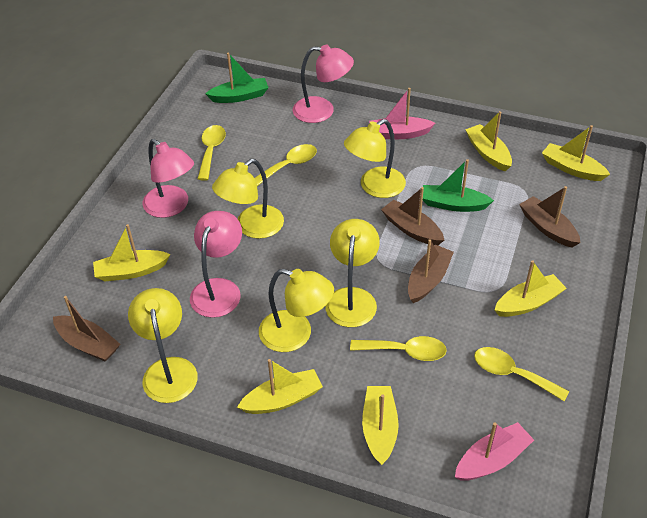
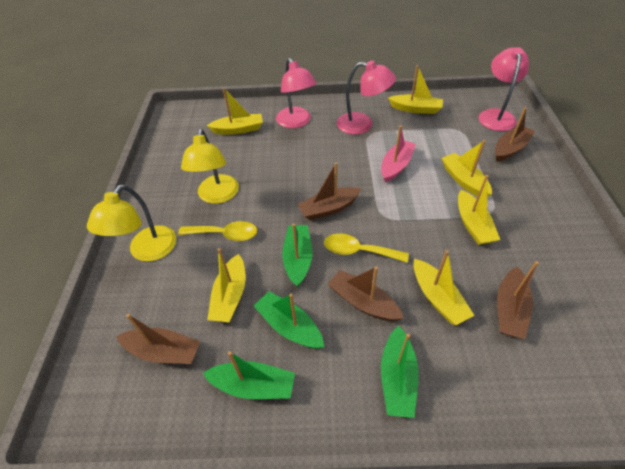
brown boat: 4 -> 5
green boat: 2 -> 4
pink boat: 2 -> 1
yellow lamp: 5 -> 2
yellow spoon: 4 -> 2

